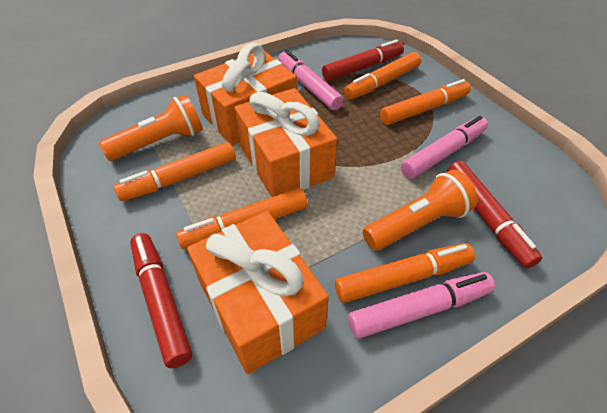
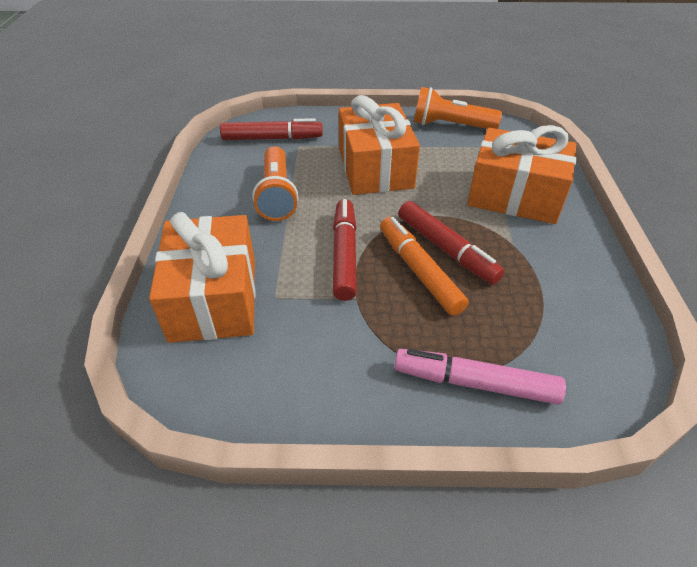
orange marker: 5 -> 1
pink marker: 3 -> 1

